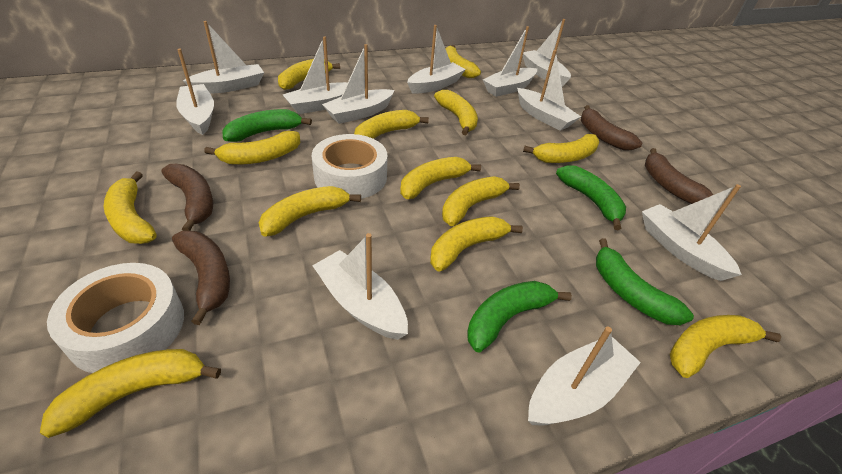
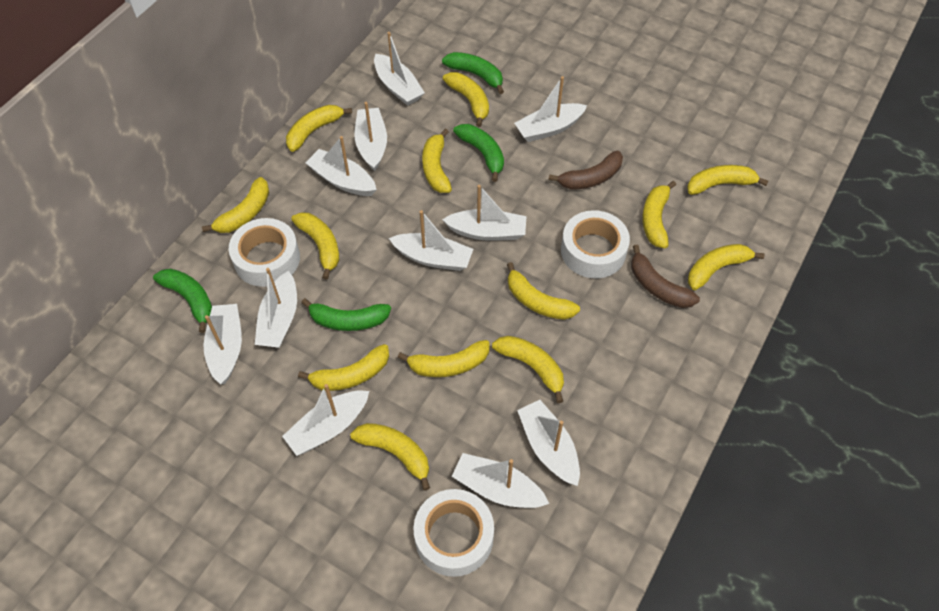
brown banana: 4 -> 2
white tape: 2 -> 3

